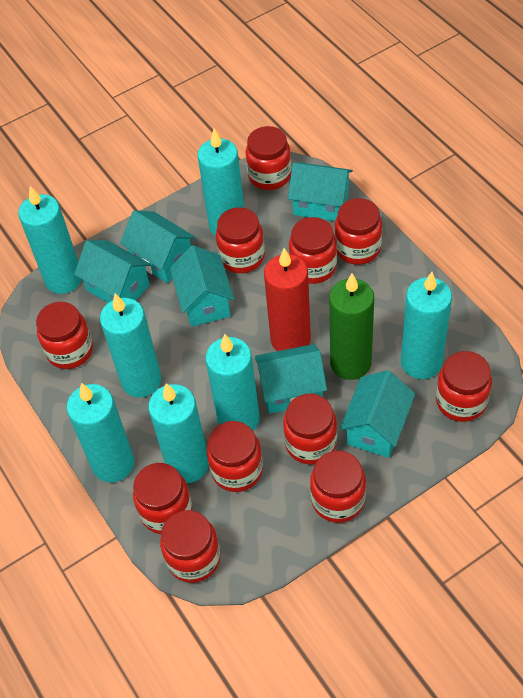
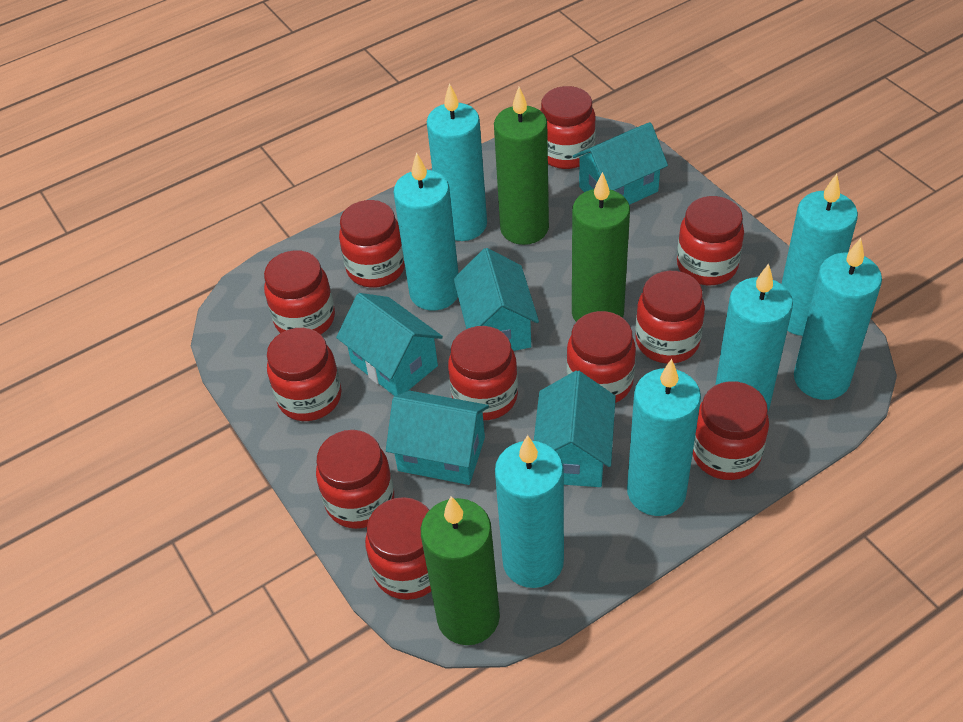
green candle: 1 -> 3
red candle: 1 -> 0
turquoise house: 6 -> 5

